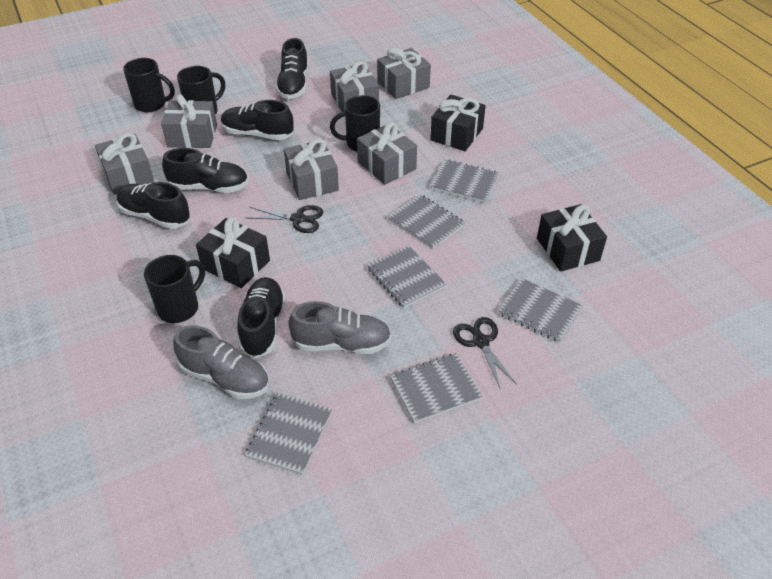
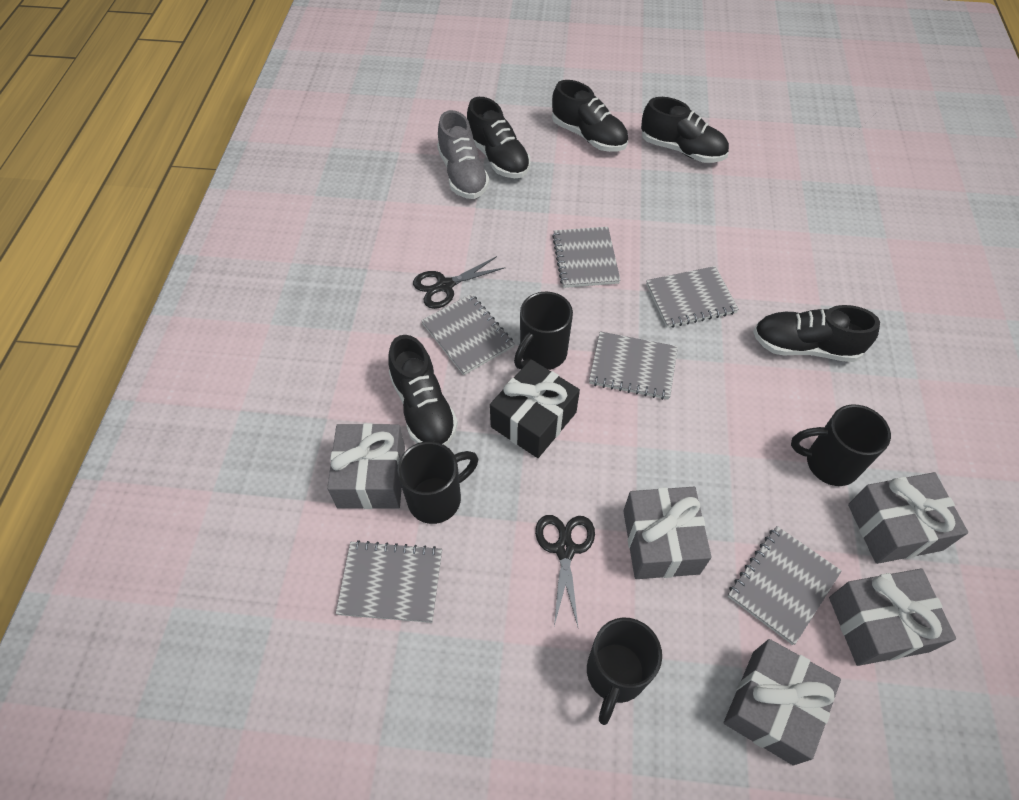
black gift: 3 -> 1
grey gift: 6 -> 5
grey shoe: 2 -> 1

